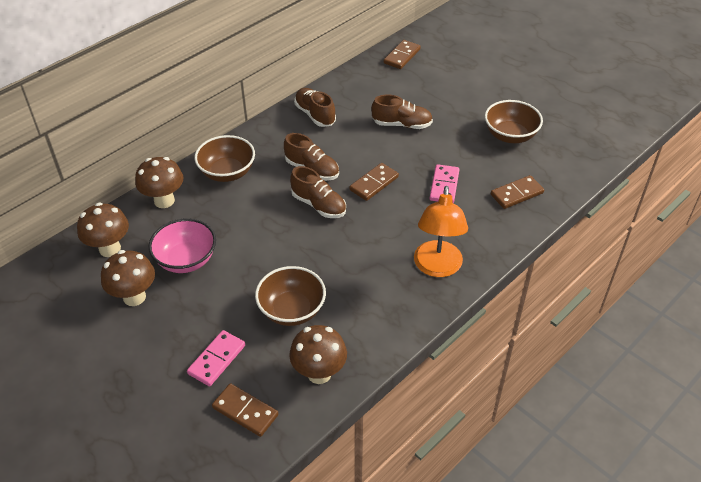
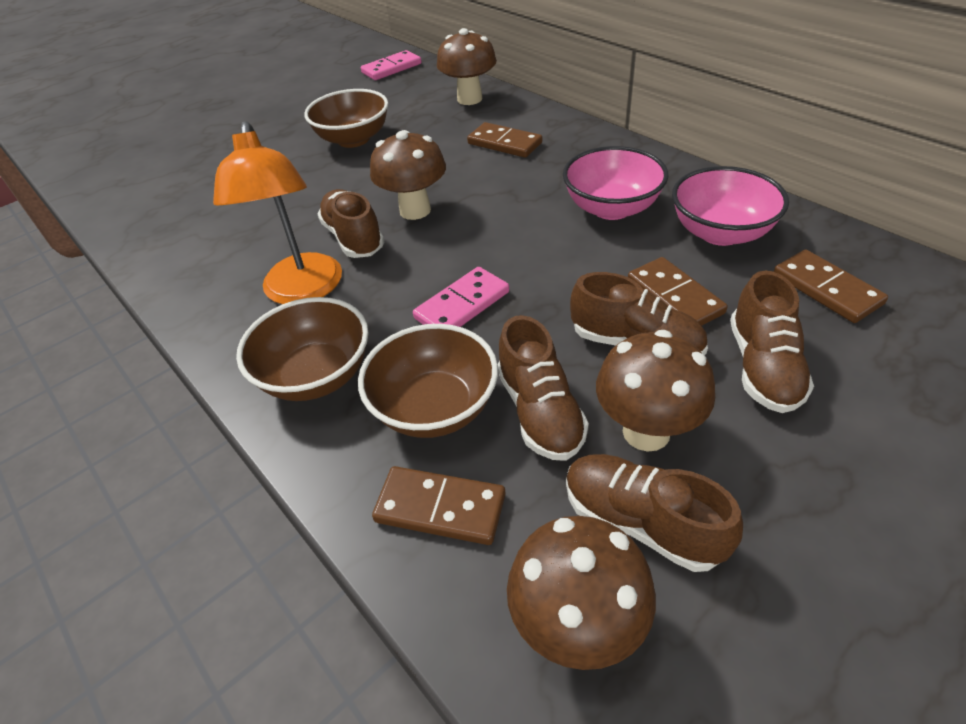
brown shoe: 4 -> 5
pink bowl: 1 -> 2

